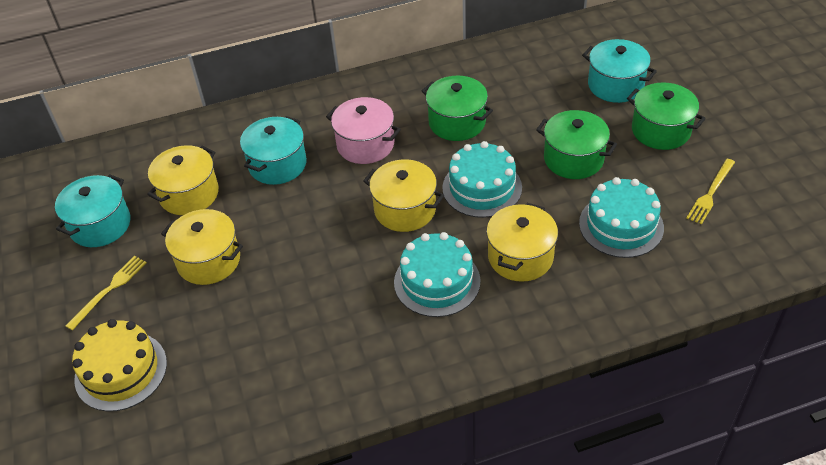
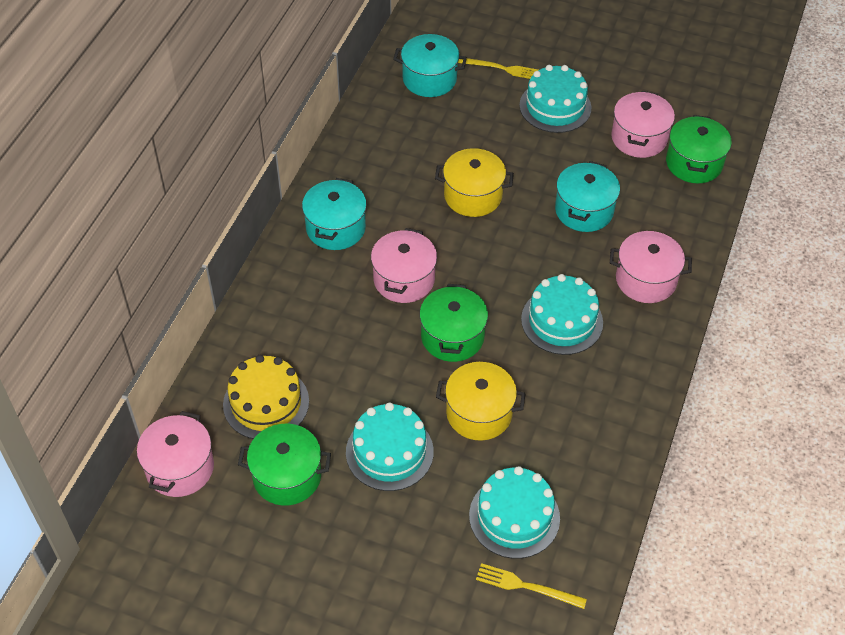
pink pot: 1 -> 4
turquoise cake: 3 -> 4
yellow pot: 4 -> 2

